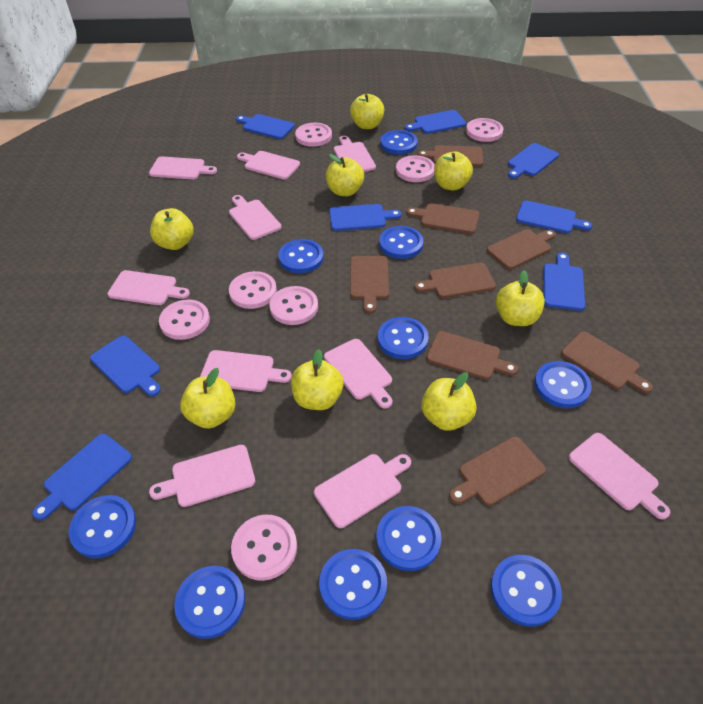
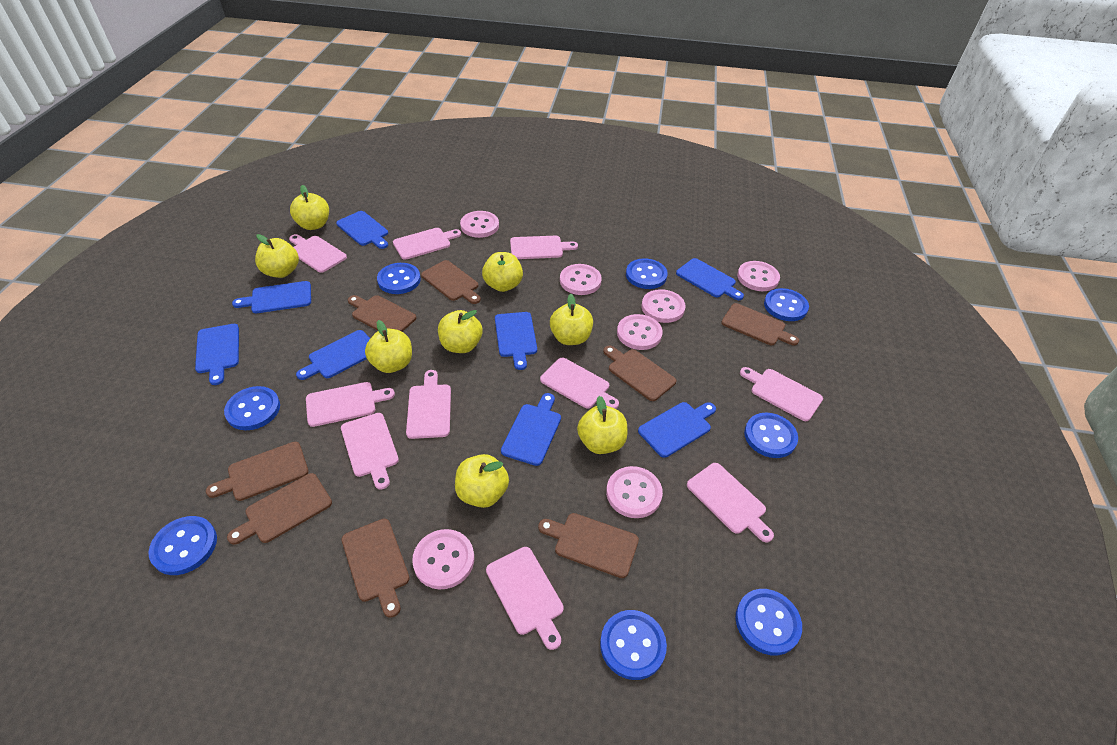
blue button: 10 -> 8

